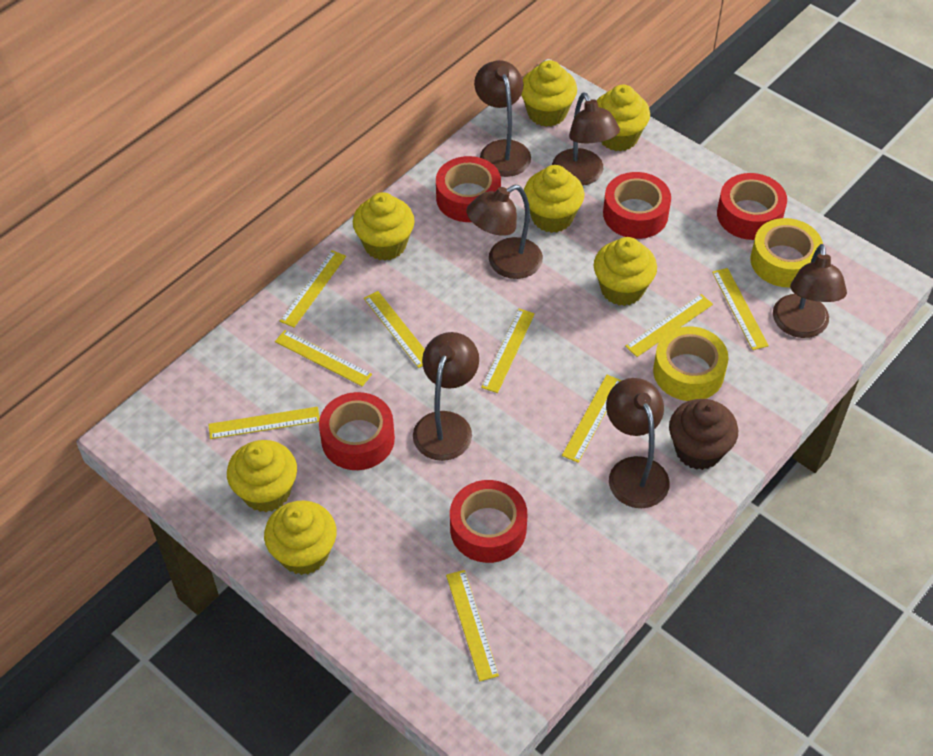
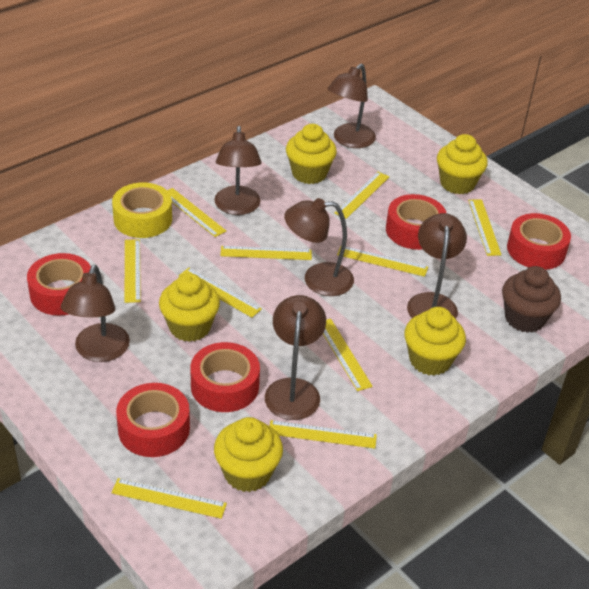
yellow cupcake: 7 -> 5
yellow ruler: 9 -> 10
yellow tape: 2 -> 1

